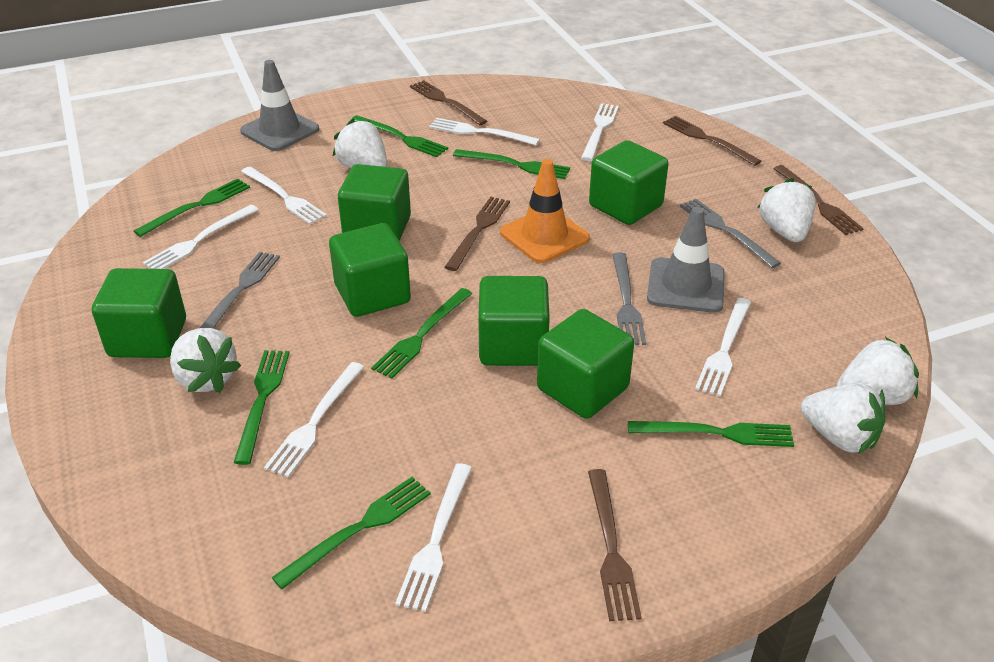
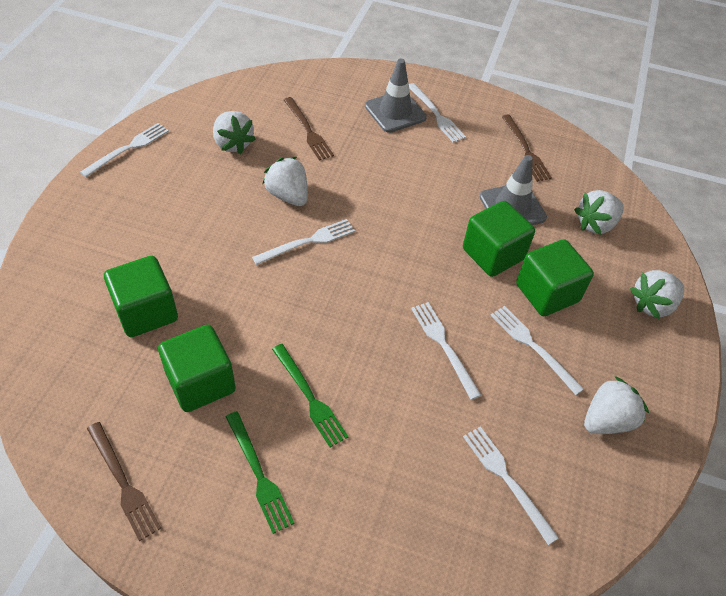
brown fork: 5 -> 3
green cube: 6 -> 4
green fork: 7 -> 2
grey fork: 3 -> 0
orange traffic cone: 1 -> 0
white fork: 7 -> 6

